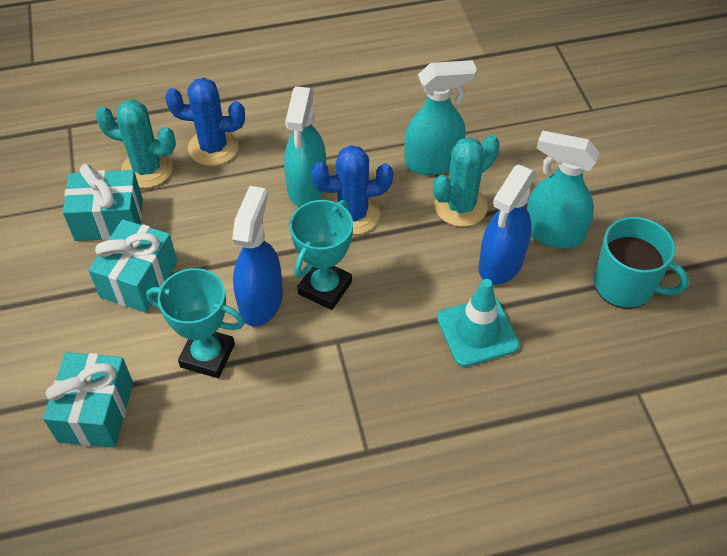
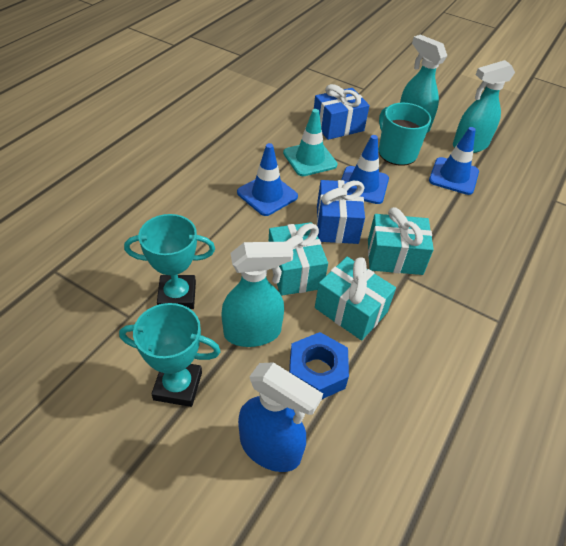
blue cactus: 2 -> 0
blue gift: 0 -> 2
blue nut: 0 -> 1
blue spray bottle: 2 -> 1
blue traffic cone: 0 -> 3
turquoise cactus: 2 -> 0

